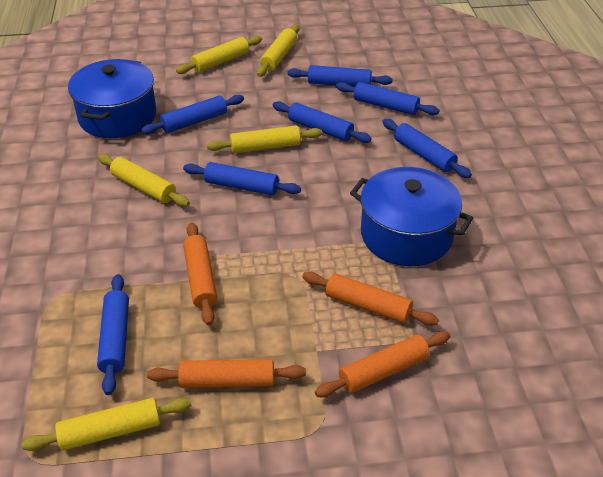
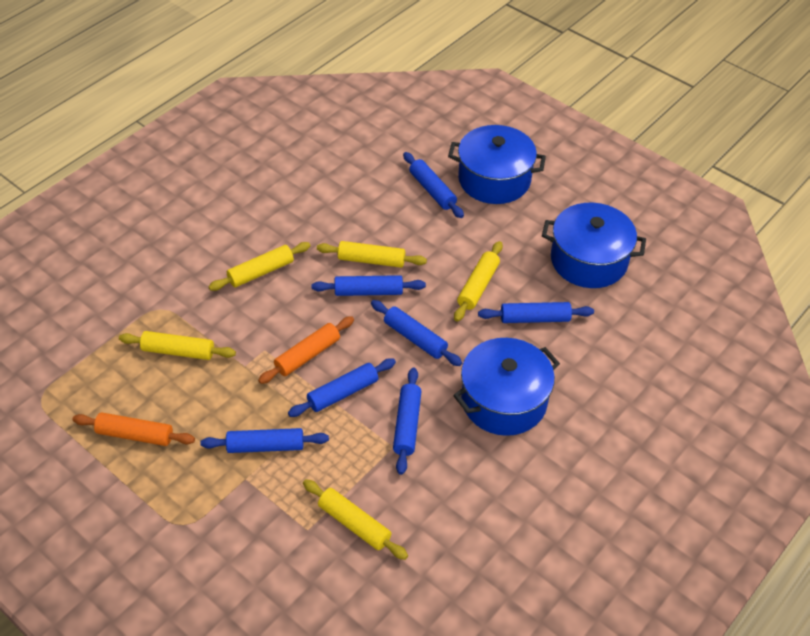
blue pot: 2 -> 3
orange rolling pin: 4 -> 2

